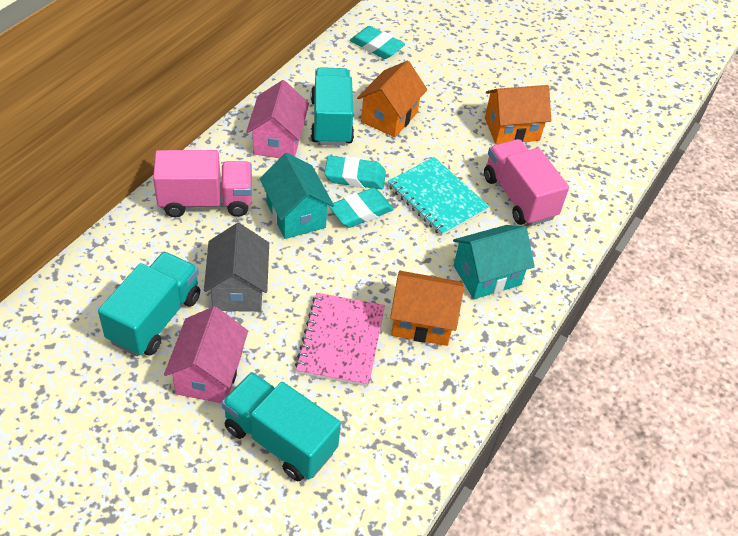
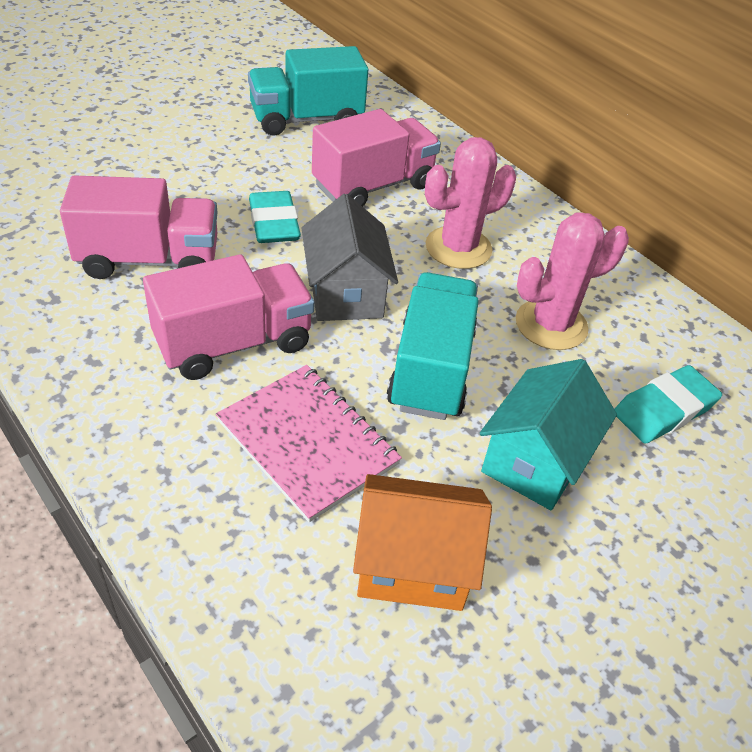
orange house: 3 -> 1
pink cactus: 0 -> 2
pink house: 2 -> 0
pink truck: 2 -> 3
turquoise eraser: 3 -> 2
turquoise house: 2 -> 1
turquoise notebook: 1 -> 0
turquoise truck: 3 -> 2

